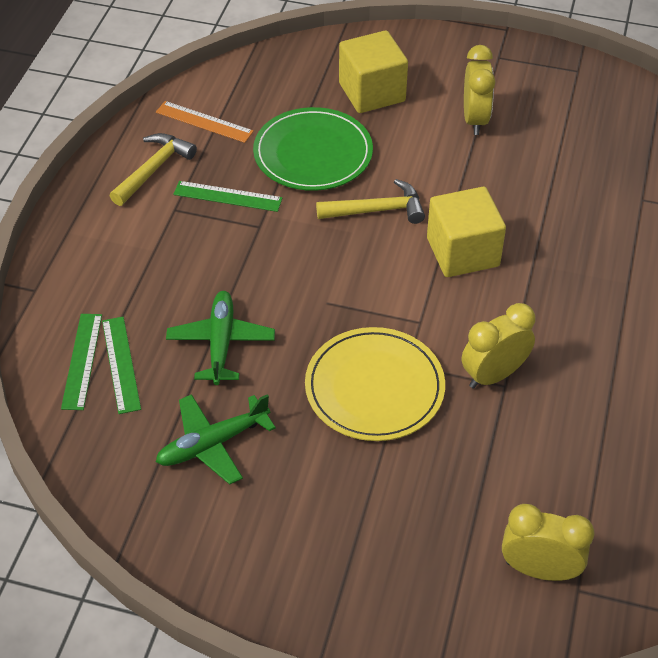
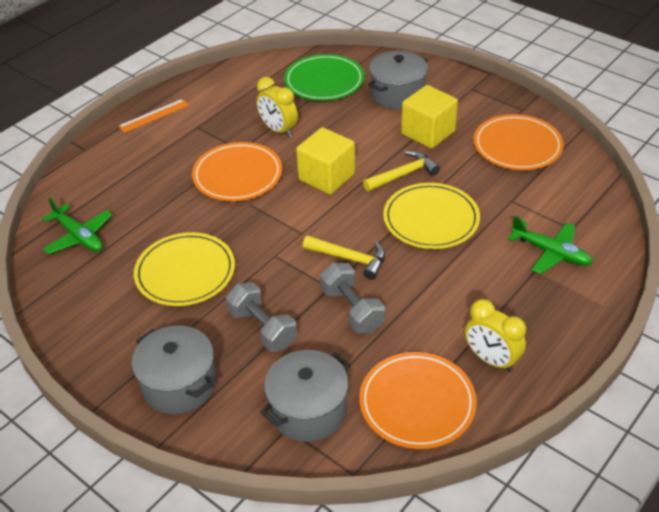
green ruler: 3 -> 0
grey dumbbell: 0 -> 2
grey pot: 0 -> 3
orange plate: 0 -> 3
yellow clock: 3 -> 2
yellow plate: 1 -> 2

